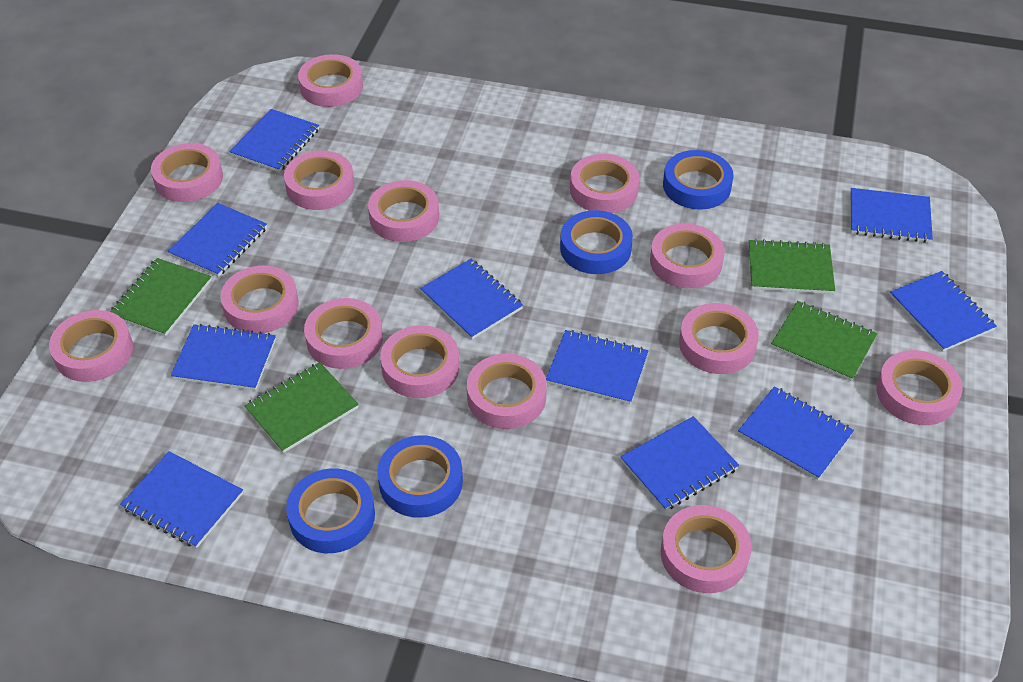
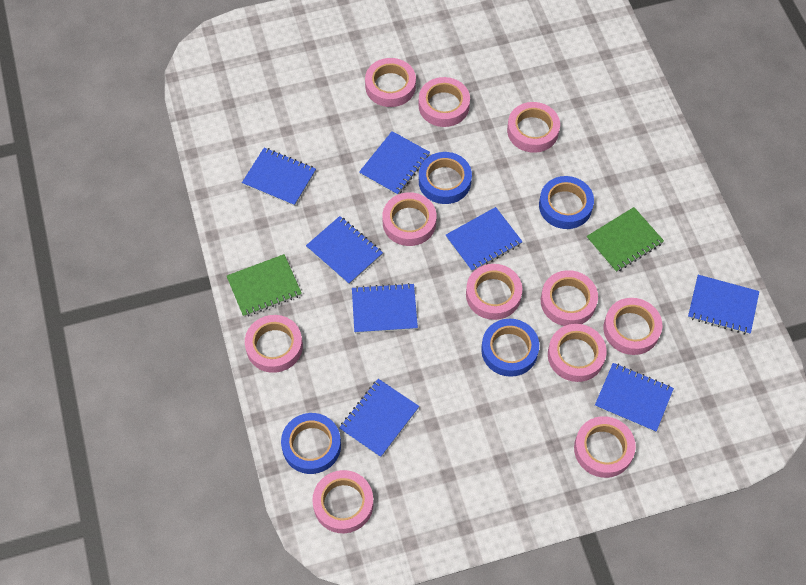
blue notebook: 10 -> 8
green notebook: 4 -> 2
pink tape: 14 -> 11

